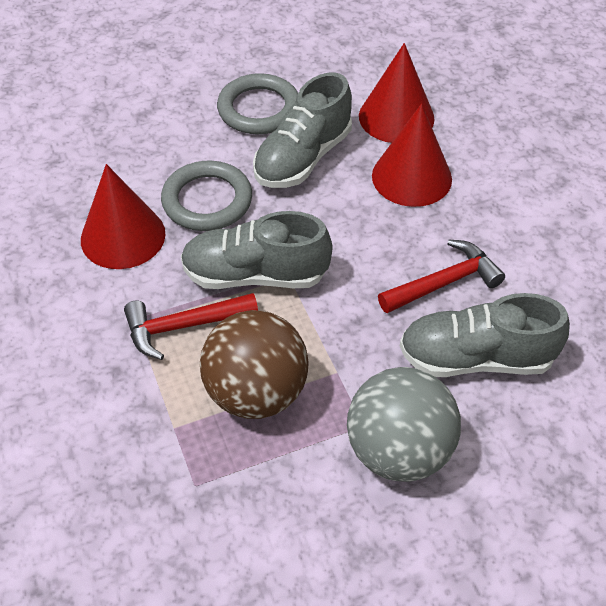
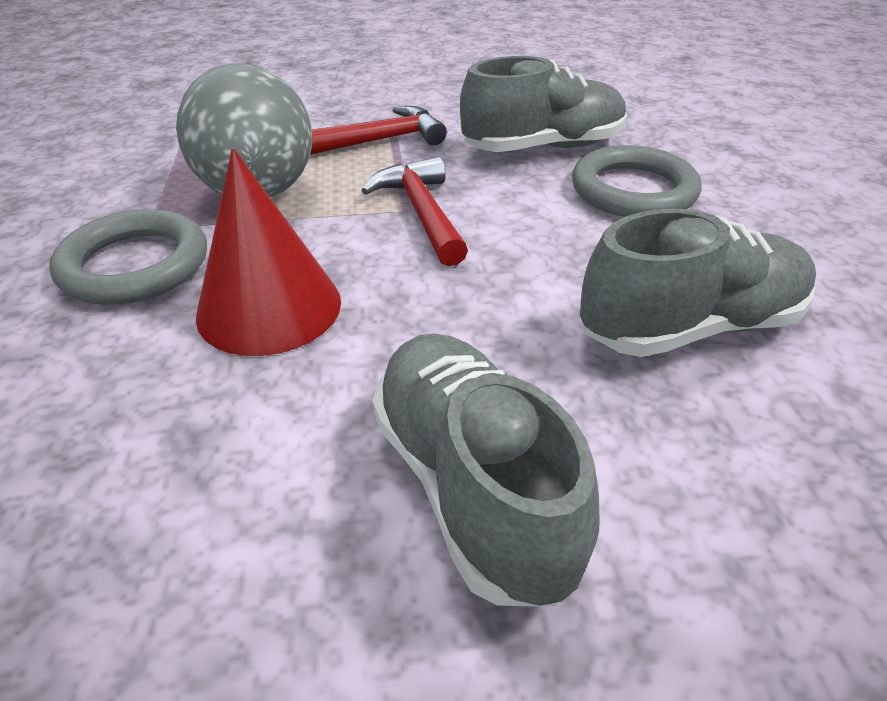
brown ball: 1 -> 0
red cone: 3 -> 1

